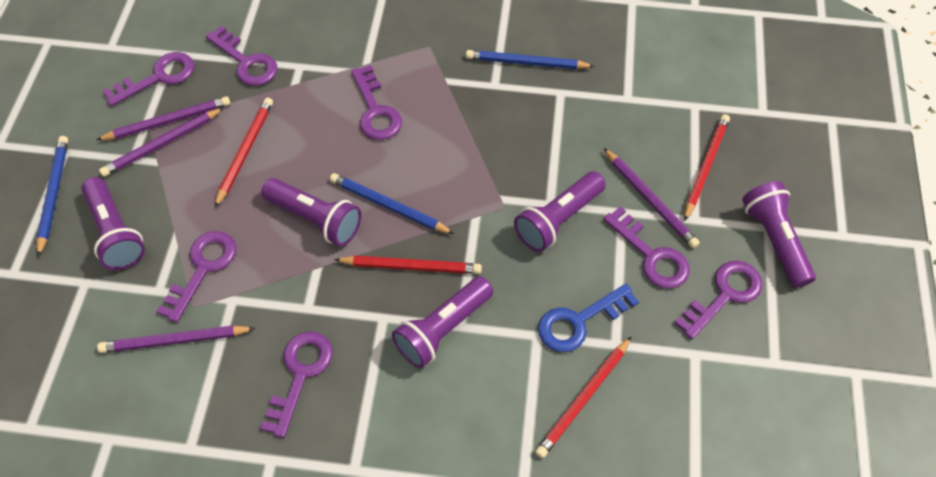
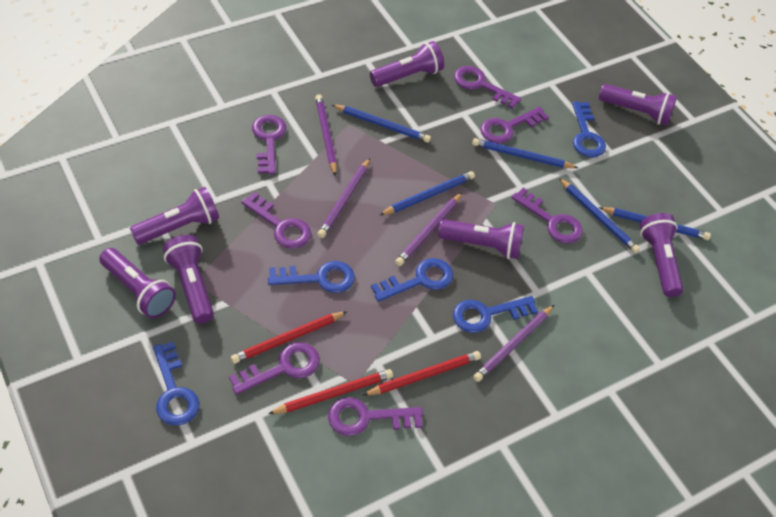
blue key: 1 -> 5
blue pencil: 3 -> 5
purple flashlight: 5 -> 7
red pencil: 4 -> 3

